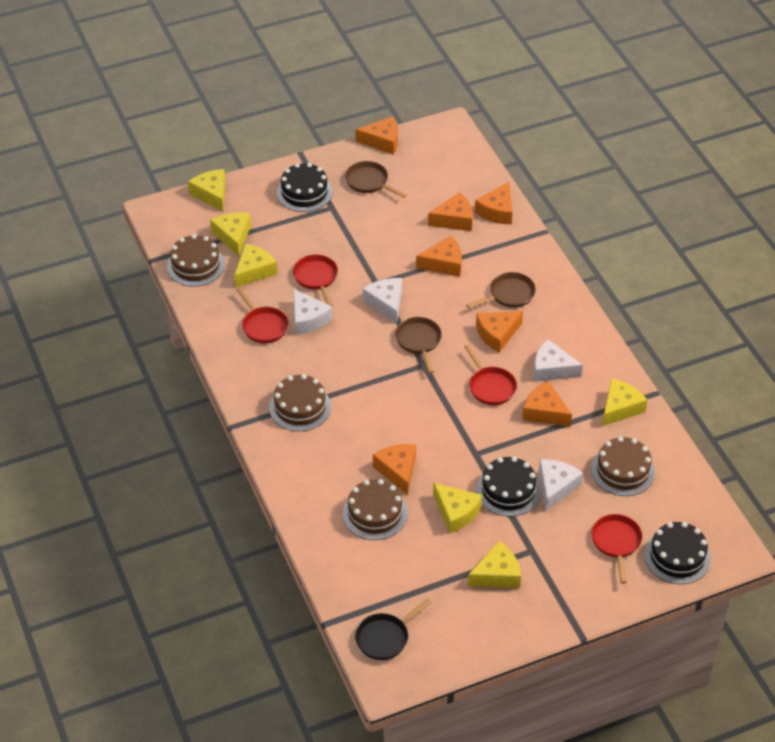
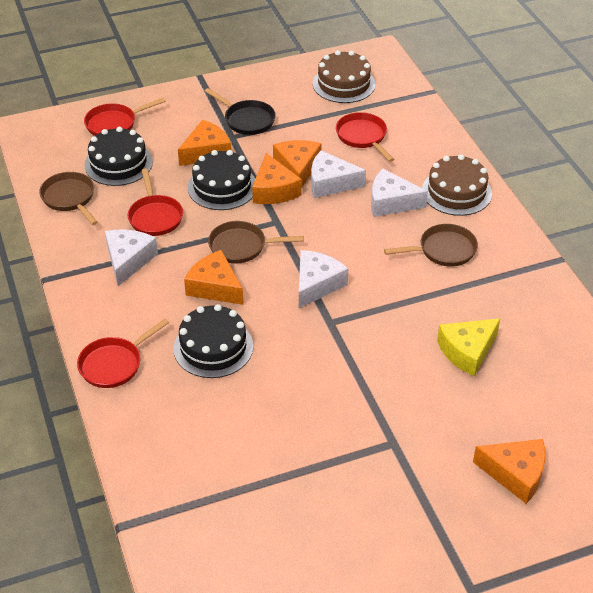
brown cake: 4 -> 2
orange cheese: 7 -> 5
yellow cheese: 6 -> 1

